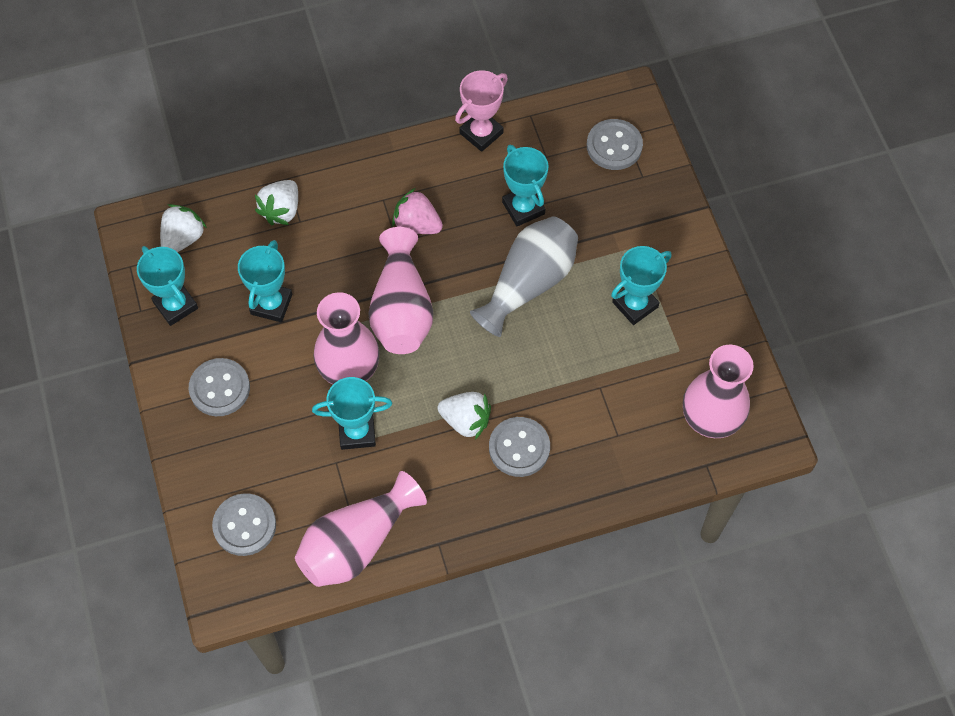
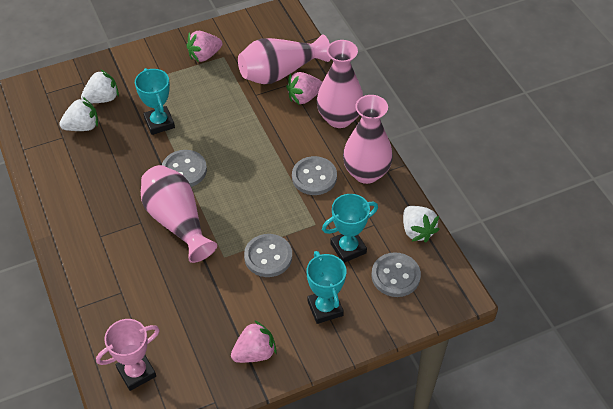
grey vase: 1 -> 0
pink strawberry: 1 -> 3
turquoise trophy: 5 -> 3

